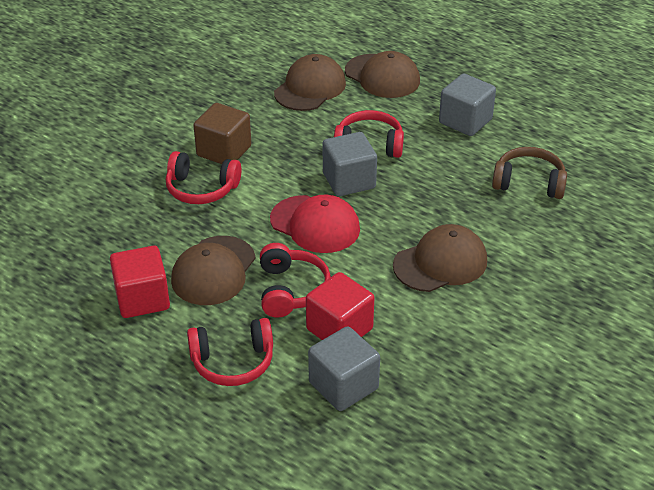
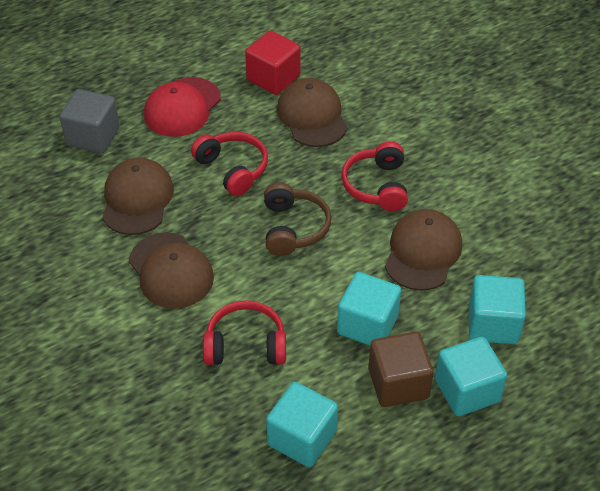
grey cube: 3 -> 1
red cube: 2 -> 1
red headphones: 4 -> 3
turquoise cube: 0 -> 4

